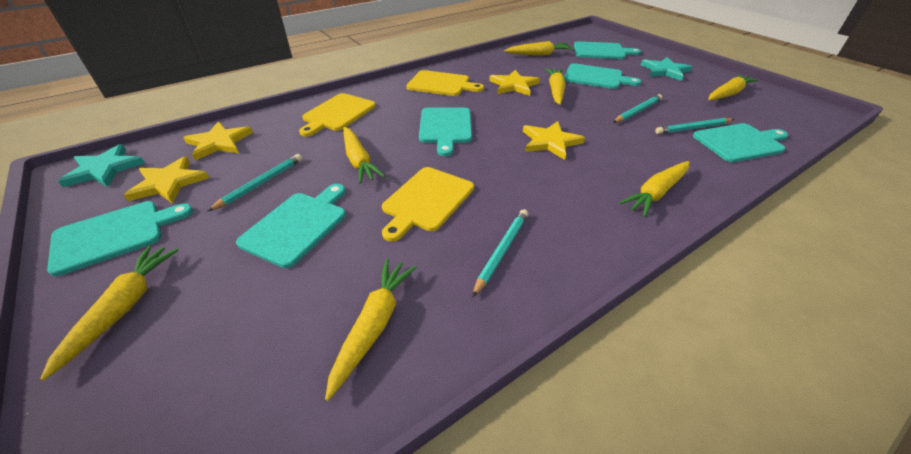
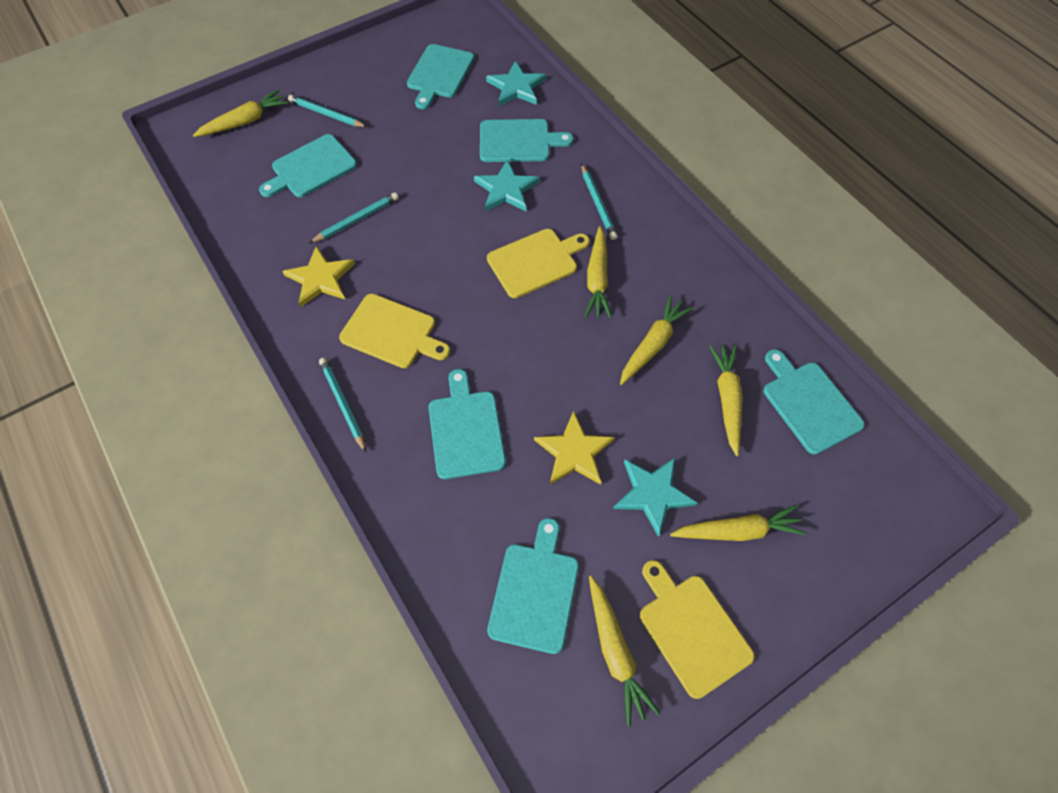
turquoise star: 2 -> 3
yellow carrot: 7 -> 6
yellow star: 4 -> 2

